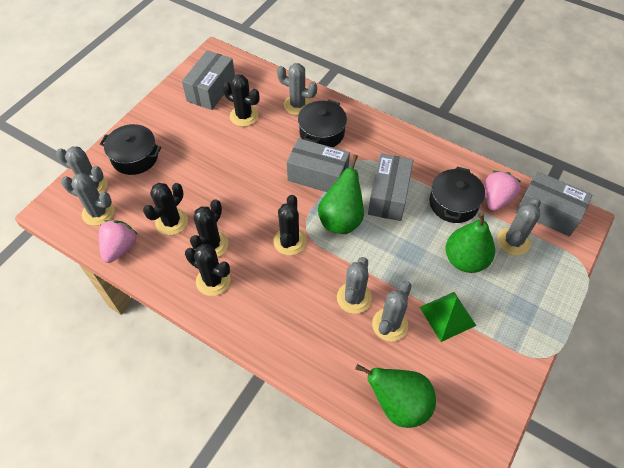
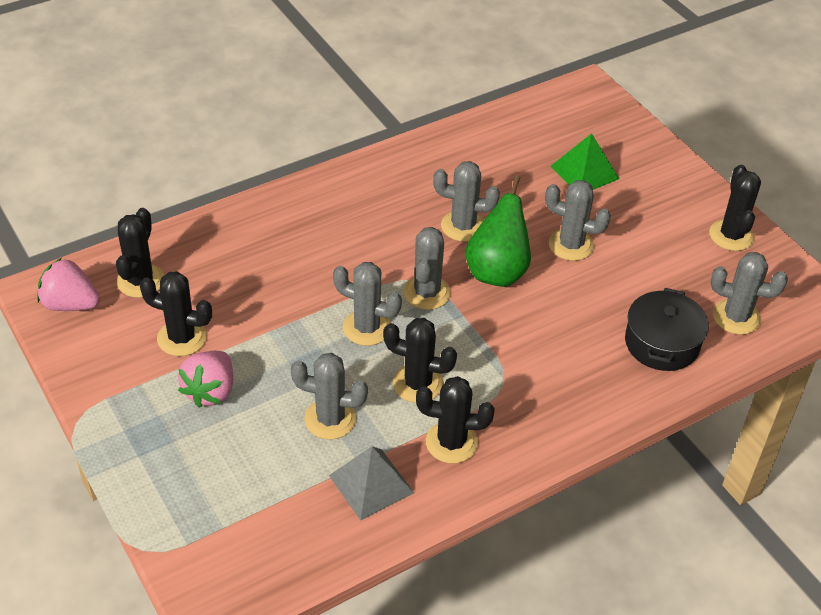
black pot: 3 -> 1
green pear: 3 -> 1
grey box: 4 -> 0
grey pyramid: 0 -> 1

